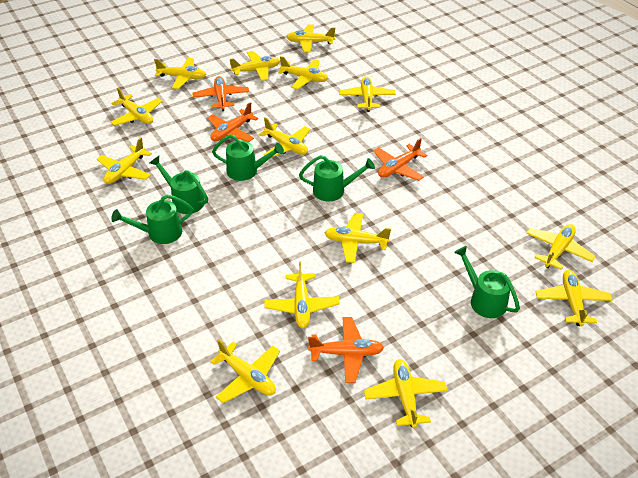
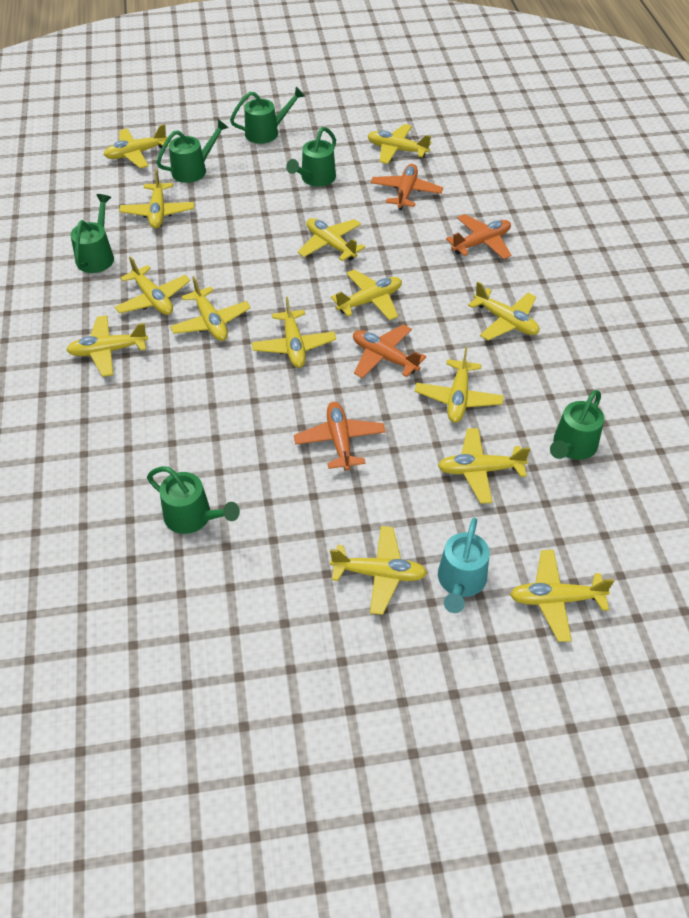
green watering can: 5 -> 6
turquoise watering can: 0 -> 1

